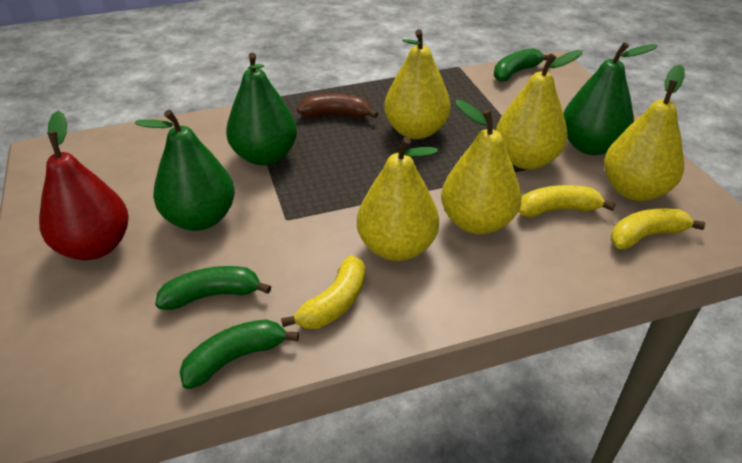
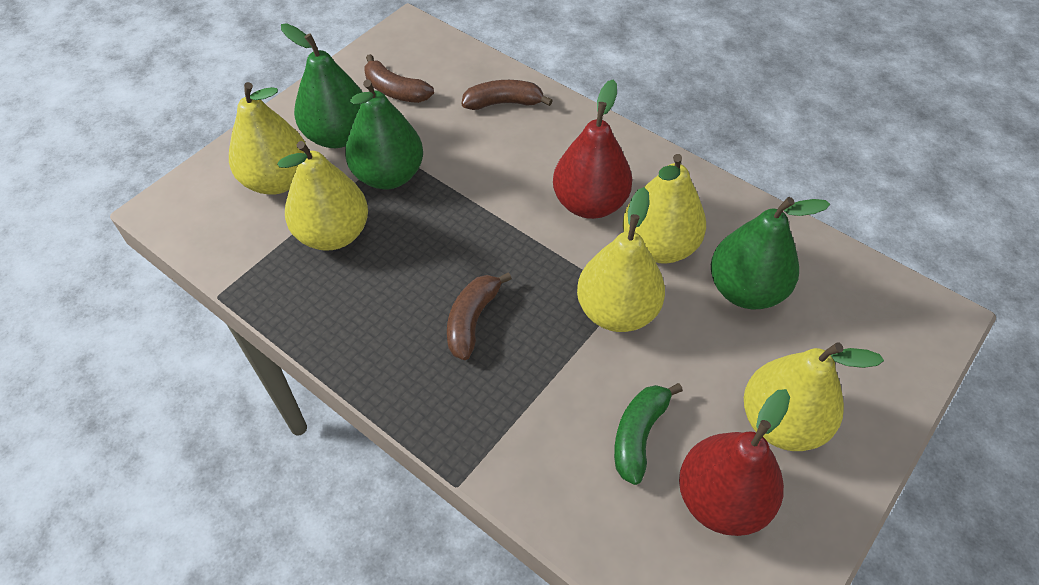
brown banana: 1 -> 3
green banana: 3 -> 1
red pear: 1 -> 2
yellow banana: 3 -> 0

